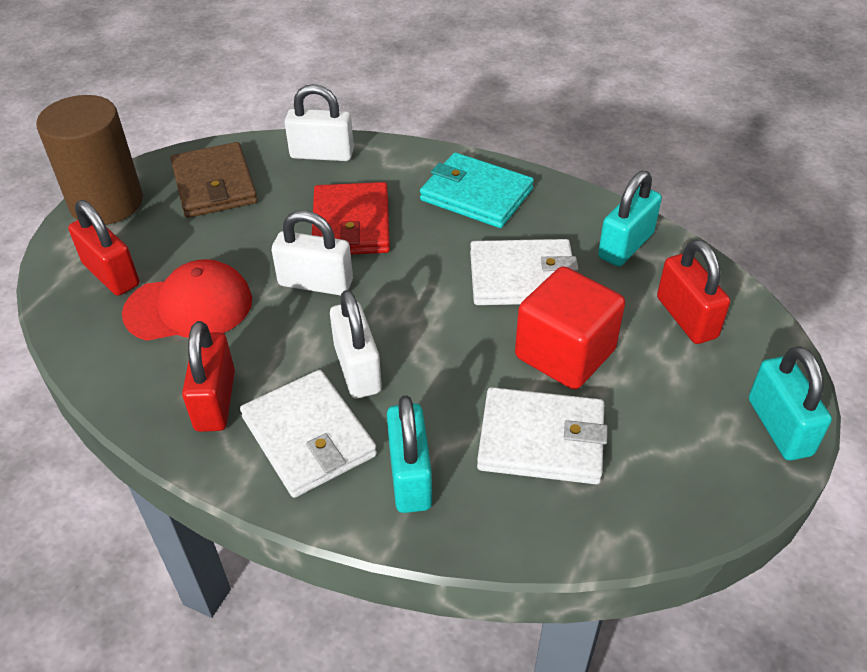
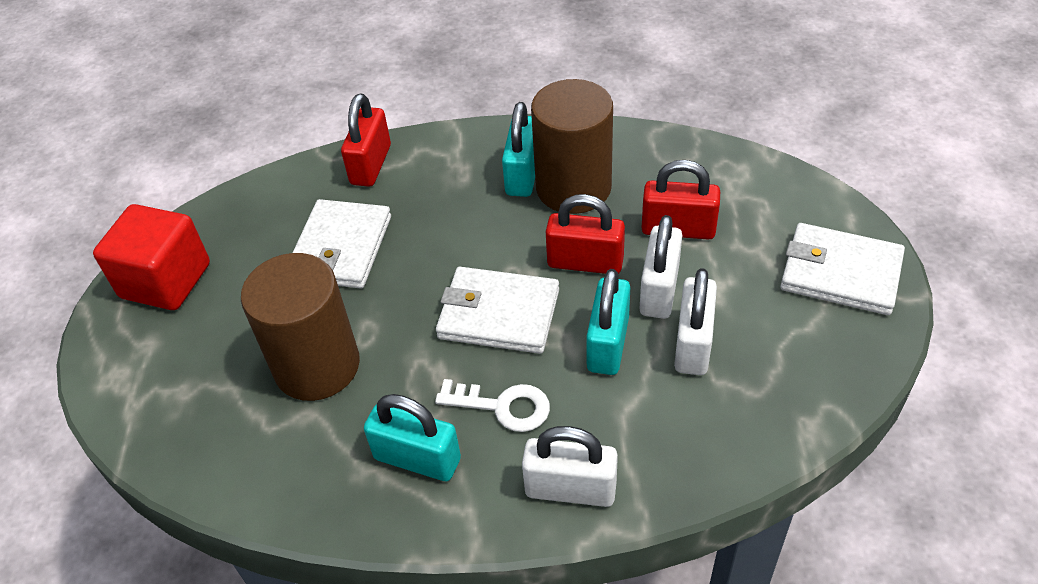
brown cylinder: 1 -> 2
brown wallet: 1 -> 0
red cap: 1 -> 0
red wallet: 1 -> 0
turquoise wallet: 1 -> 0
white key: 0 -> 1

